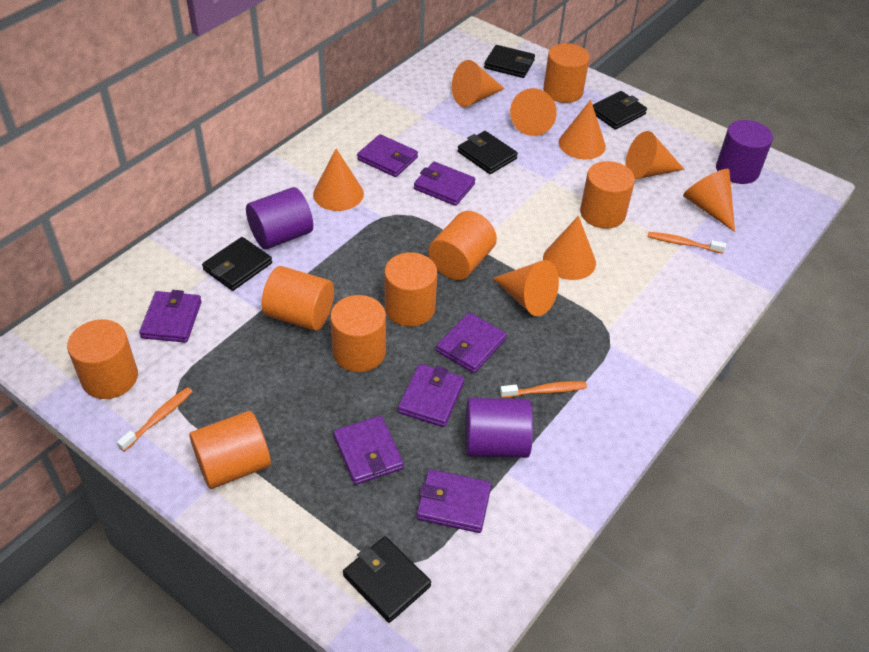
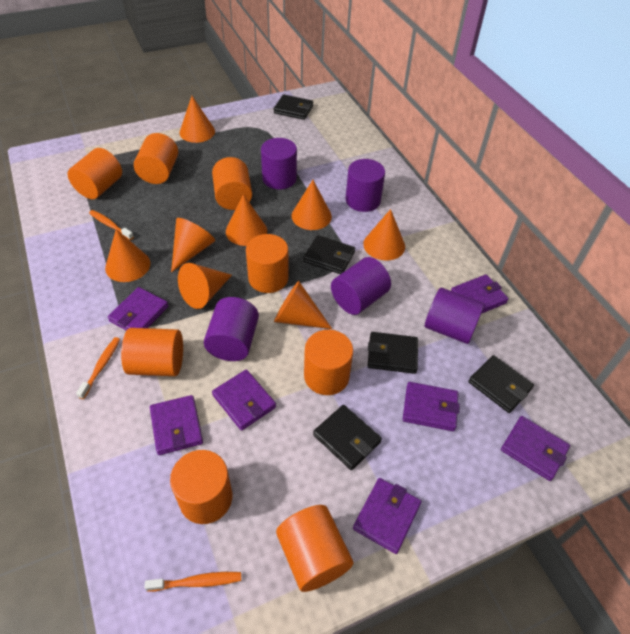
purple cylinder: 3 -> 5

